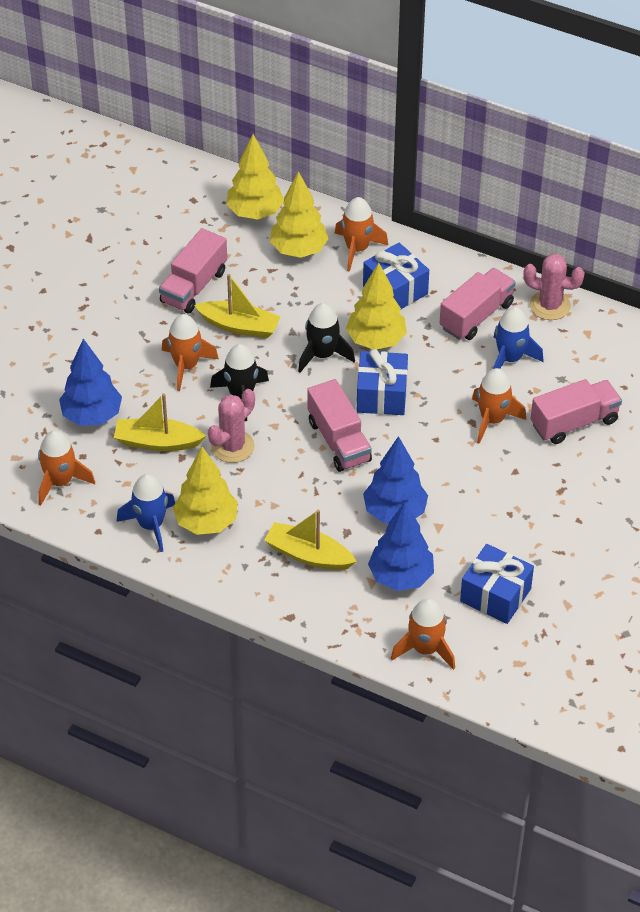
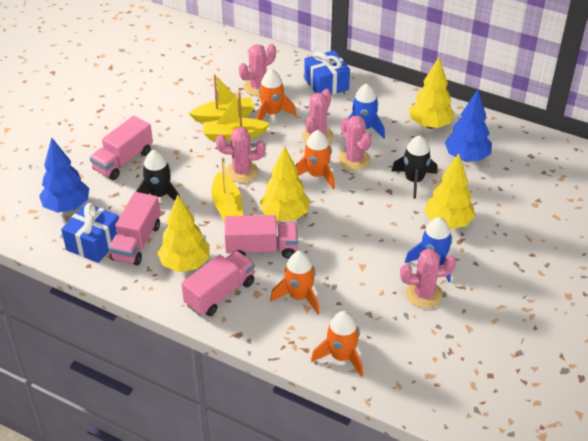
blue gift: 3 -> 2
blue tree: 3 -> 2
orange rocket: 5 -> 4
pink cactus: 2 -> 5

